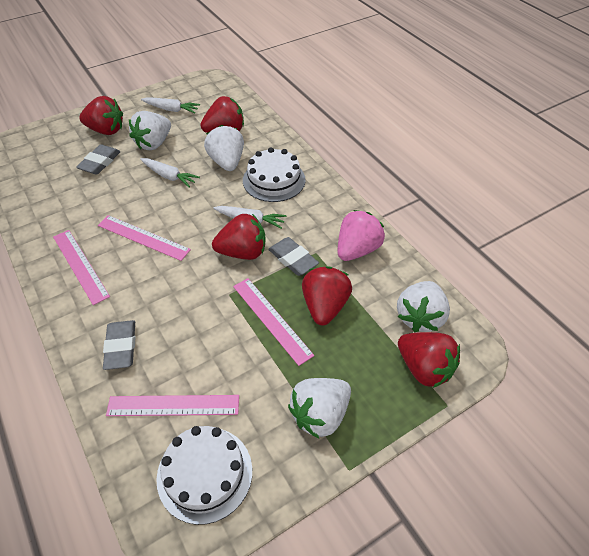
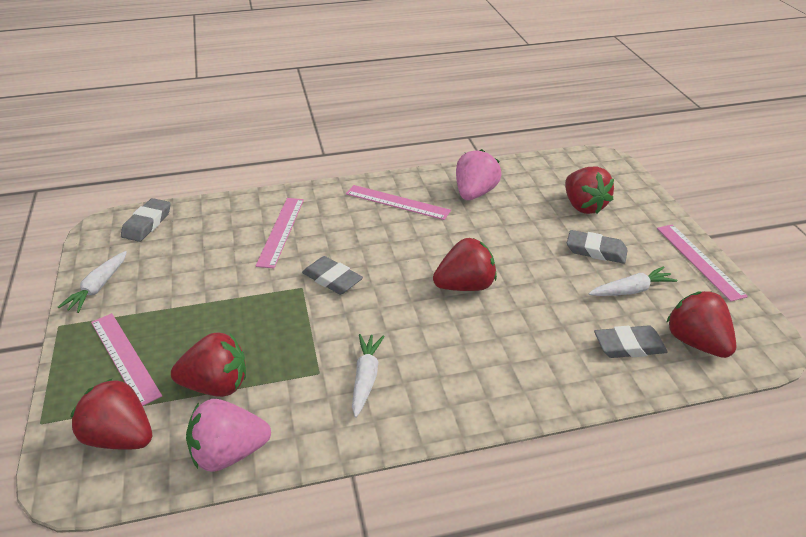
grey eraser: 3 -> 4
pink strawberry: 1 -> 2
white cake: 2 -> 0
white strawberry: 4 -> 0

